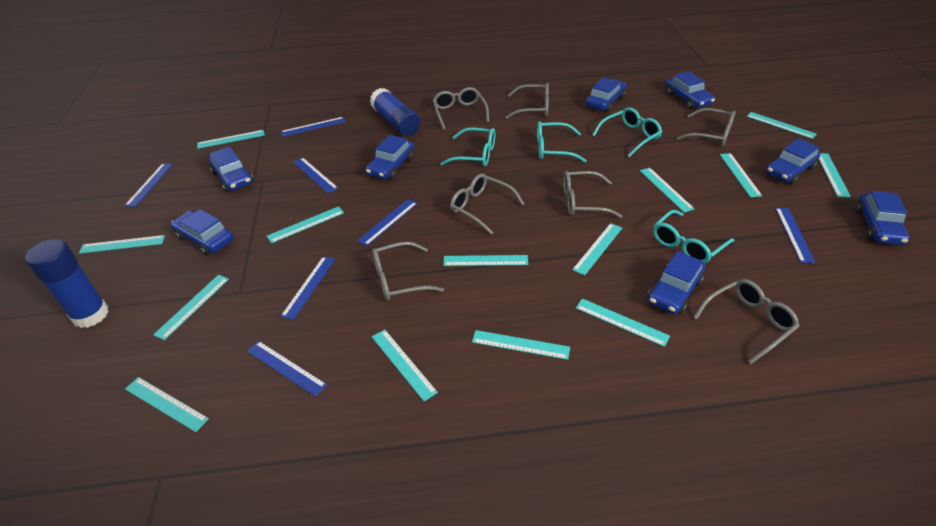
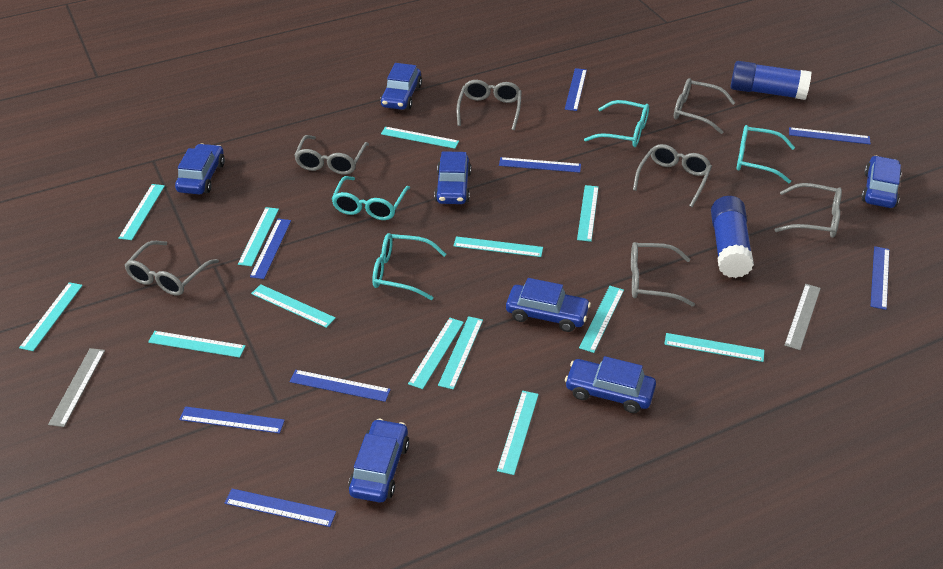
blue car: 8 -> 7
blue ruler: 7 -> 8
grey ruler: 0 -> 2
turquoise ruler: 14 -> 13

